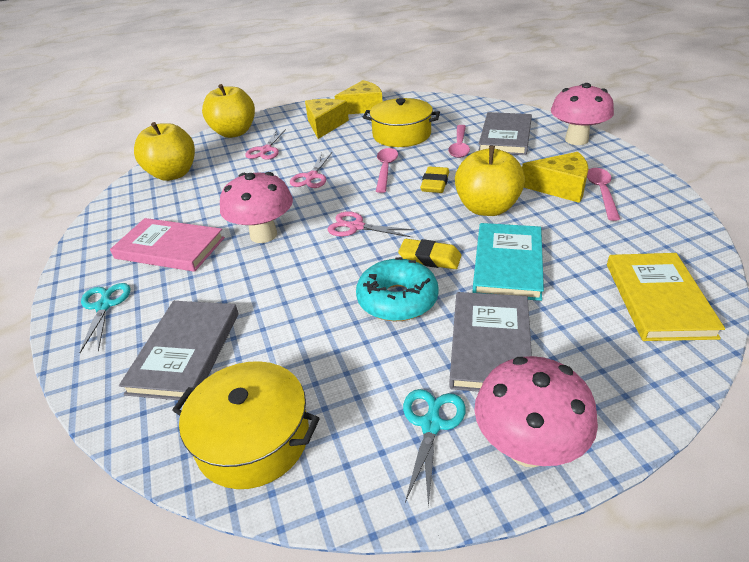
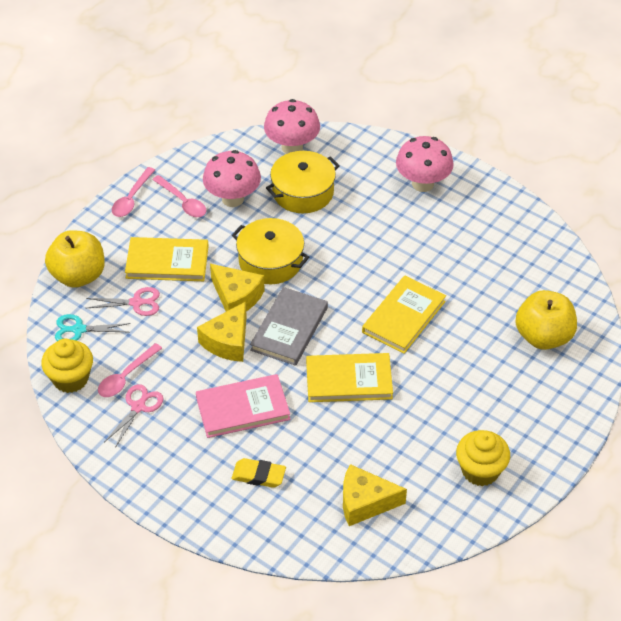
grey book: 3 -> 1
pink scissors: 3 -> 2
turquoise book: 1 -> 0
turquoise donut: 1 -> 0
turquoise scissors: 2 -> 1
yellow apple: 3 -> 2
yellow book: 1 -> 3
yellow cupcake: 0 -> 2
yellow eraser: 2 -> 1

